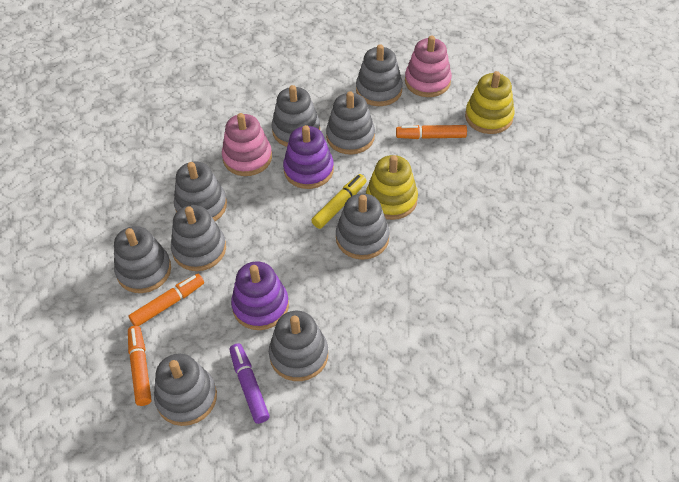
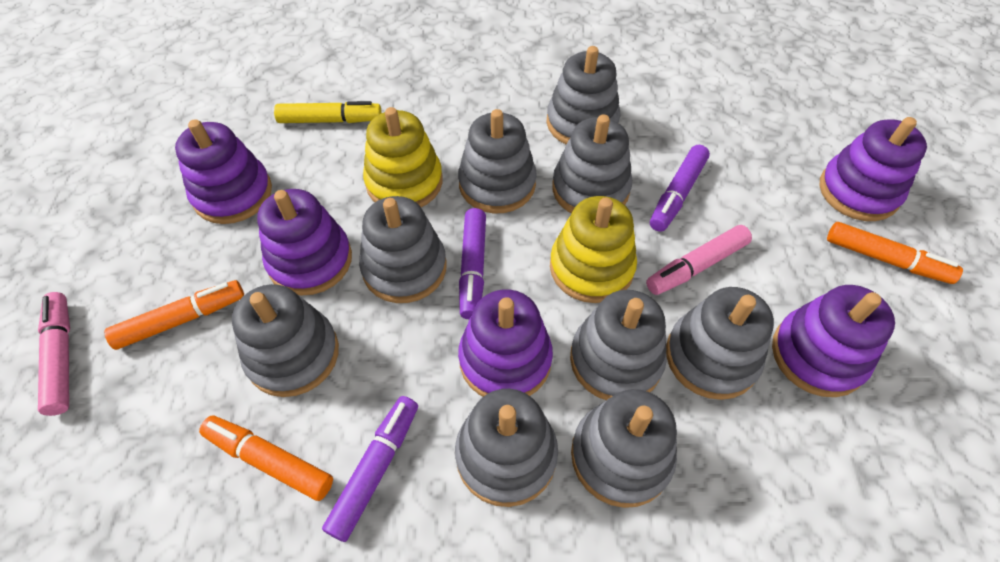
pink marker: 0 -> 2
pink stacking toy: 2 -> 0
purple marker: 1 -> 3
purple stacking toy: 2 -> 5

